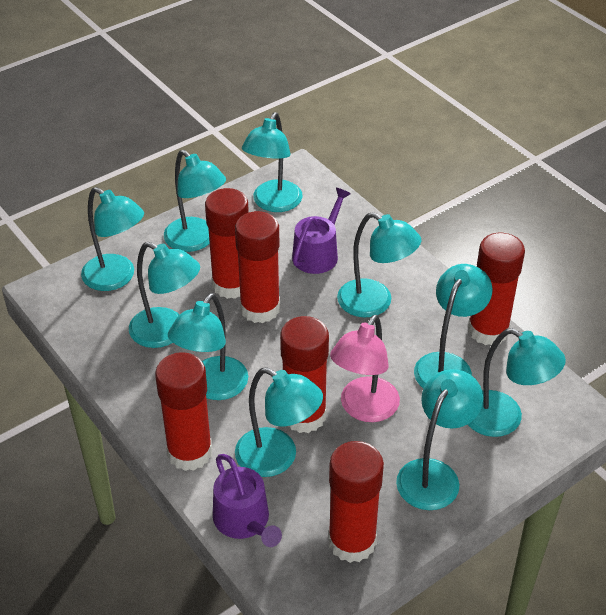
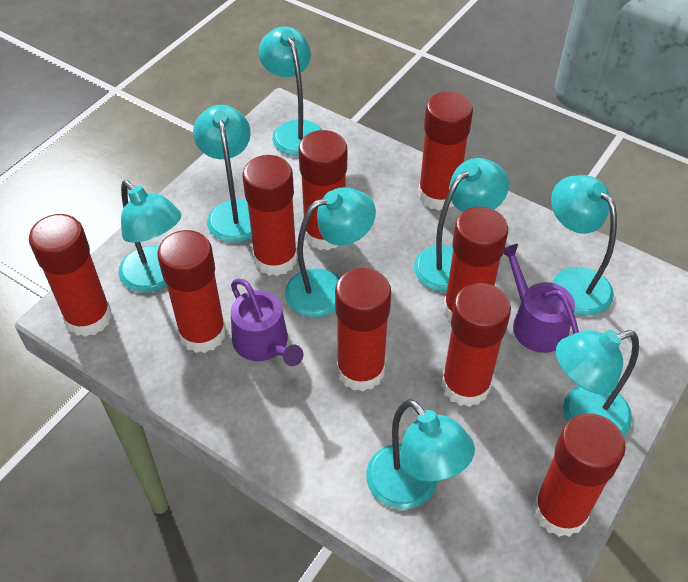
pink lamp: 1 -> 0
red glue stick: 6 -> 9
turquoise lamp: 10 -> 8

